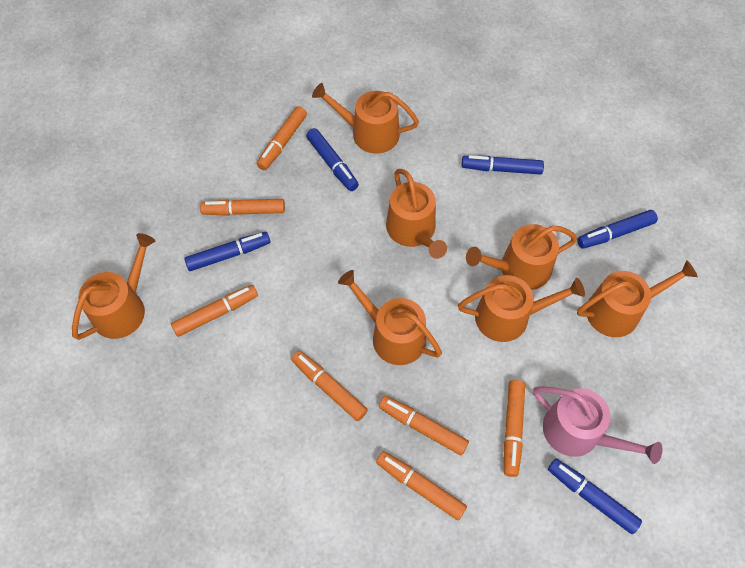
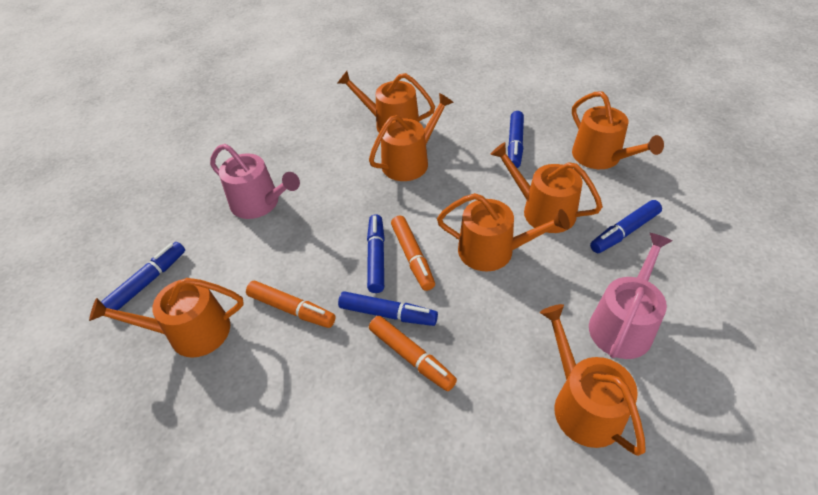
orange marker: 7 -> 3
pink watering can: 1 -> 2

